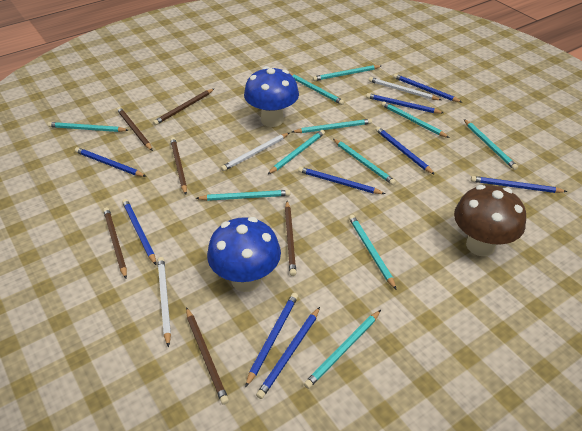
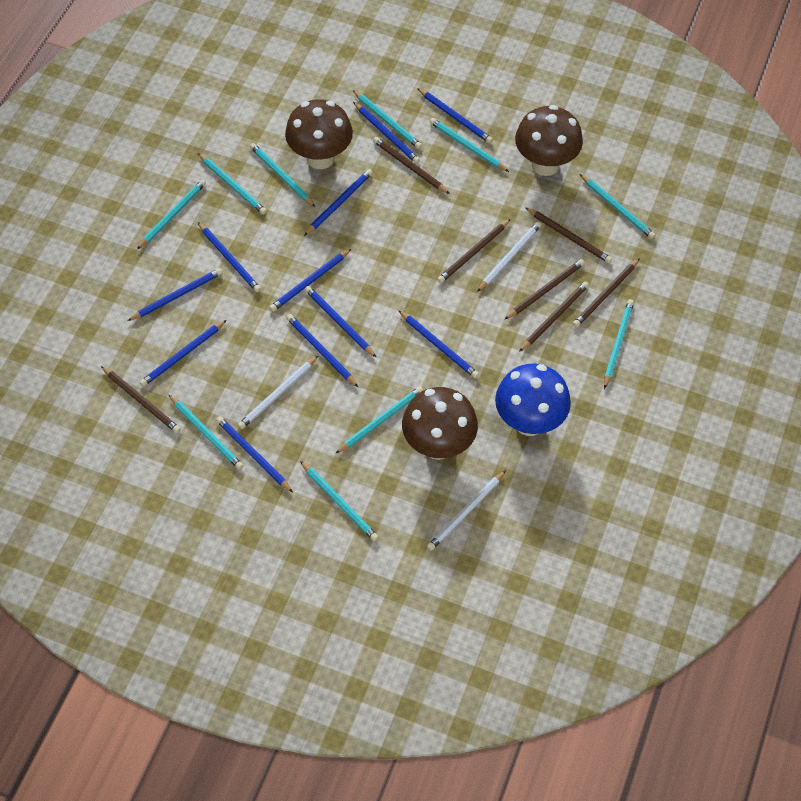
blue mushroom: 2 -> 1
blue pencil: 9 -> 11
brown mushroom: 1 -> 3
brown pencil: 6 -> 7
turquoise pencil: 11 -> 10

